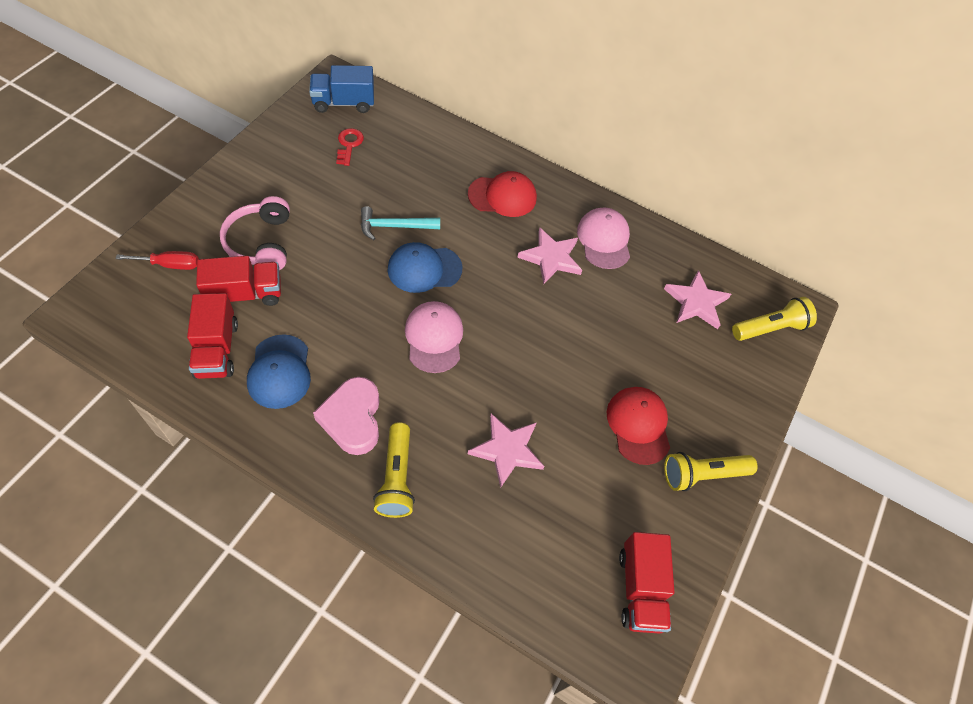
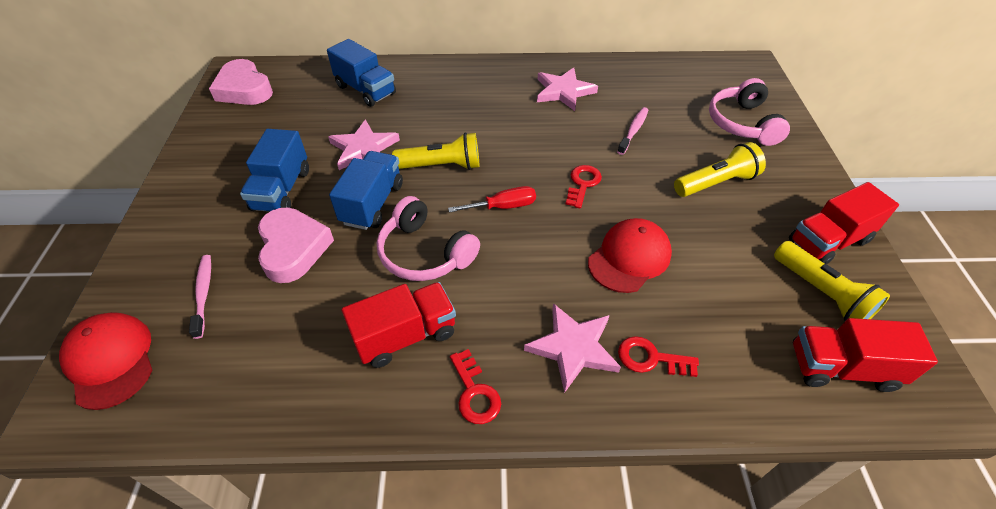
blue cap: 2 -> 0
blue truck: 1 -> 3
pink cap: 2 -> 0
pink headphones: 1 -> 2
pink heart: 1 -> 2
pink toothbrush: 0 -> 2
red key: 1 -> 3
turquoise hammer: 1 -> 0

